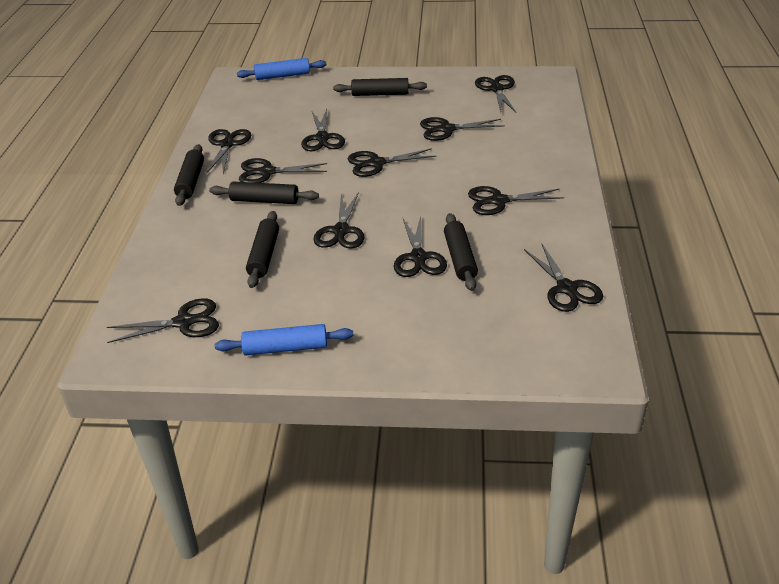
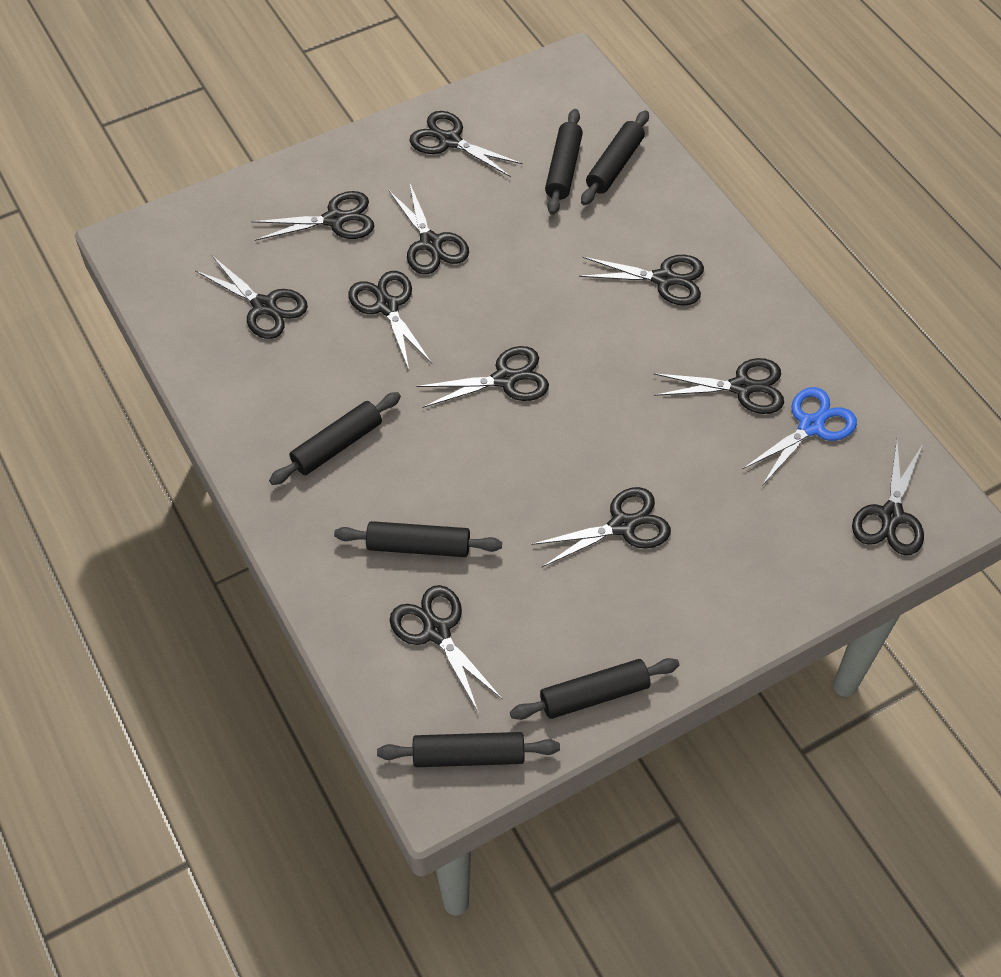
black rolling pin: 5 -> 6
blue rolling pin: 2 -> 0
blue scissors: 0 -> 1

